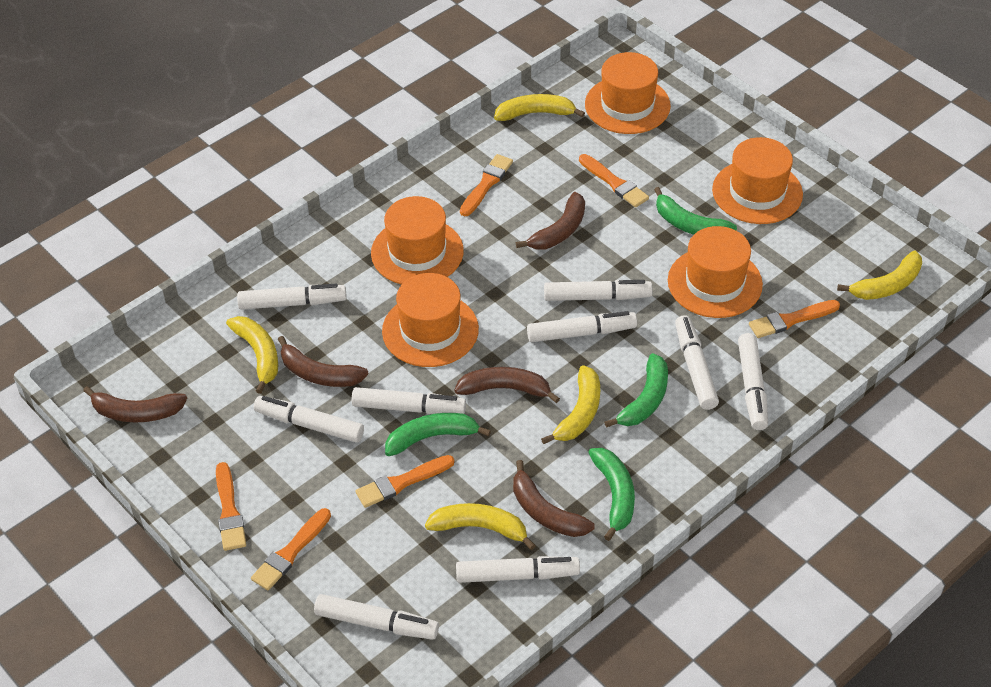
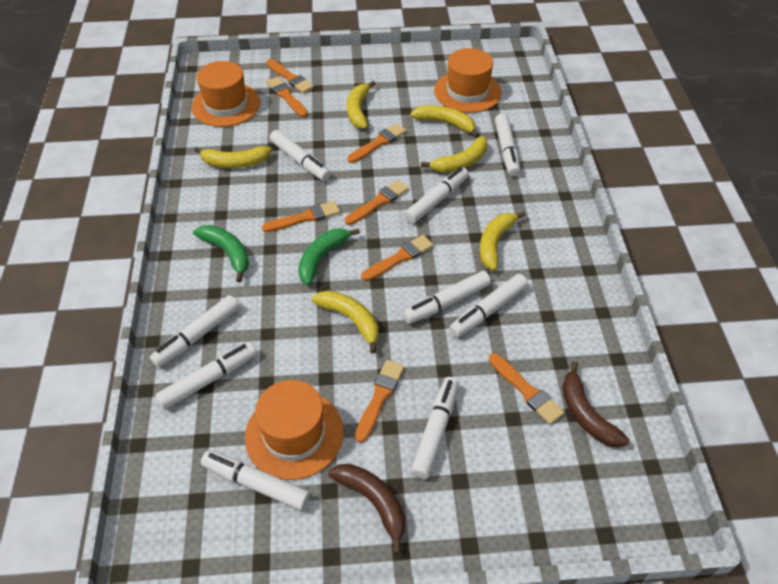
brown banana: 5 -> 2
green banana: 4 -> 2
orange brush: 6 -> 8
orange hat: 5 -> 3
yellow banana: 5 -> 6

